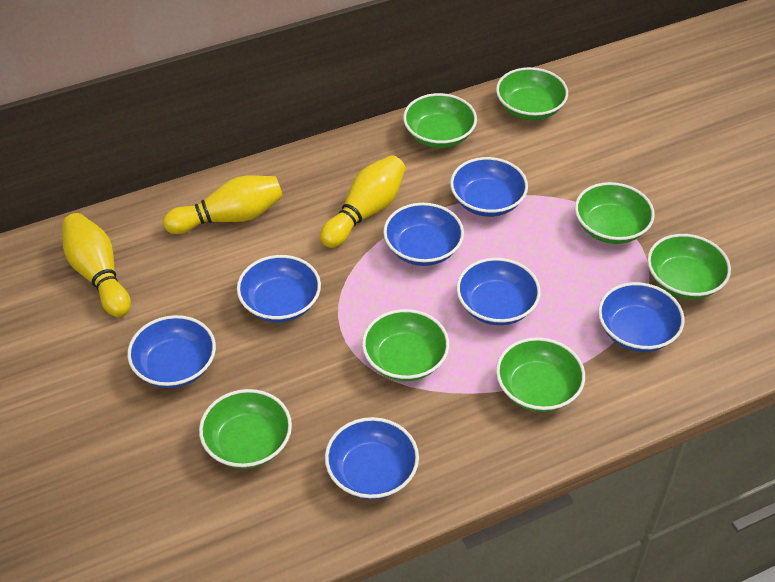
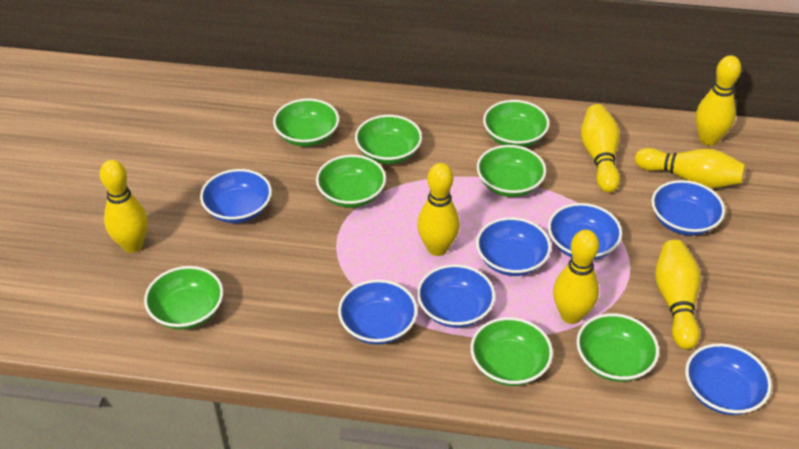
green bowl: 7 -> 8
yellow bowling pin: 3 -> 7

